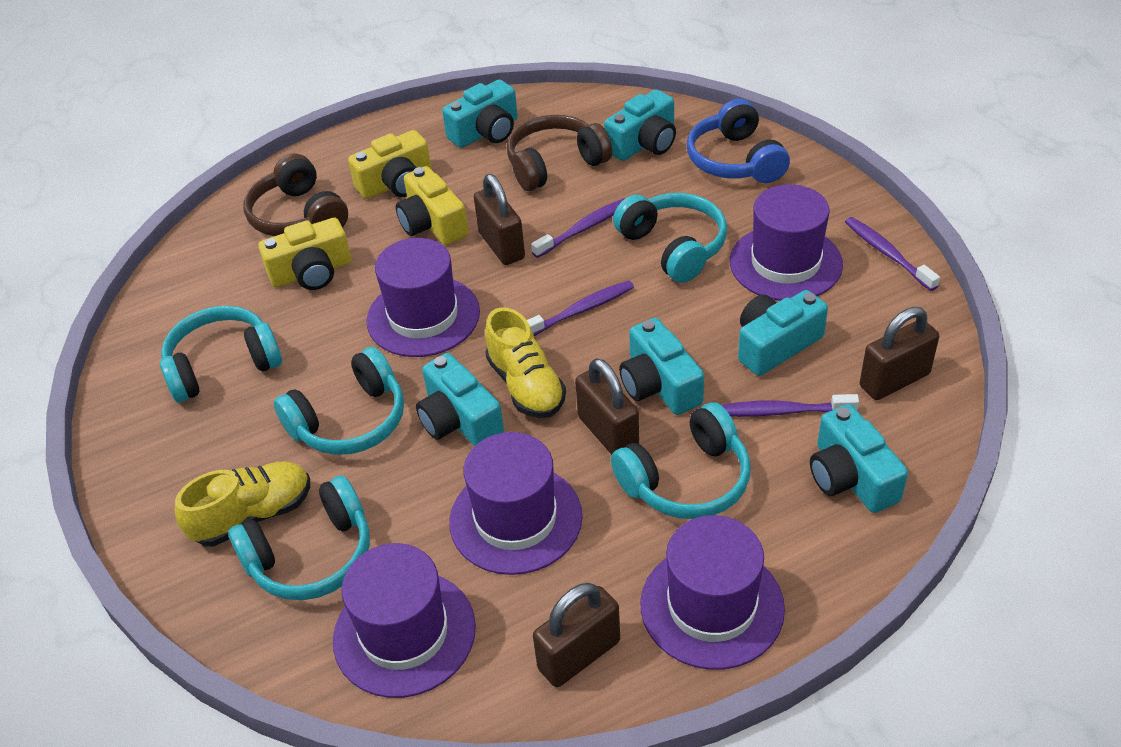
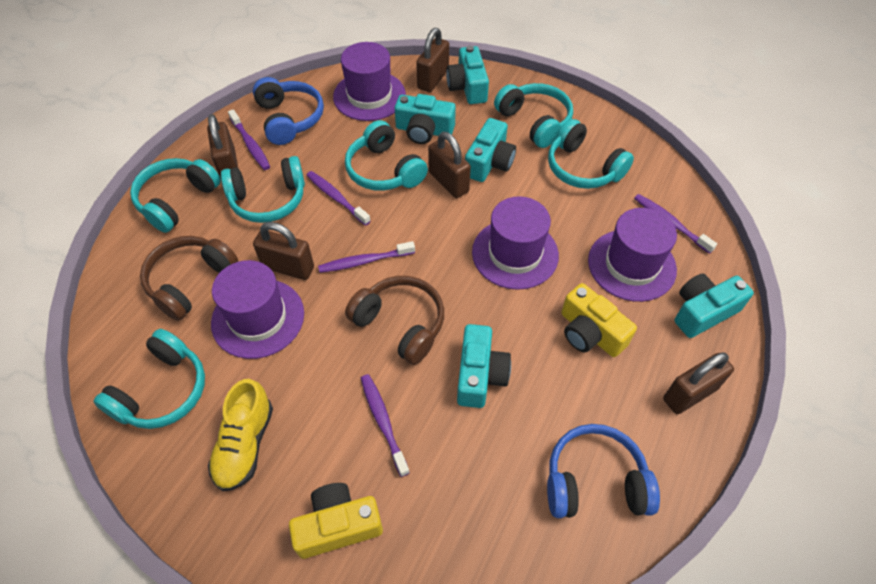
blue headphones: 1 -> 2
brown padlock: 4 -> 5
purple hat: 5 -> 4
purple toothbrush: 4 -> 5
turquoise camera: 6 -> 5
turquoise headphones: 5 -> 6
yellow camera: 3 -> 2
yellow shoe: 2 -> 1

